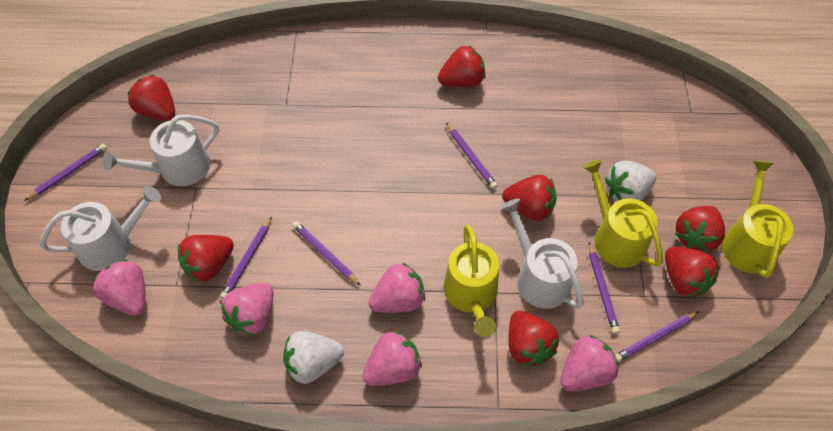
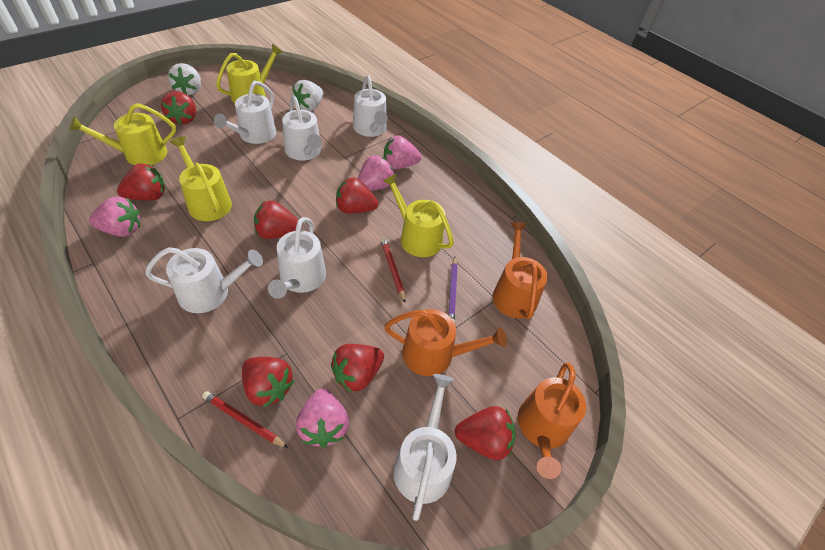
orange watering can: 0 -> 3
pink strawberry: 5 -> 4
purple pencil: 6 -> 1
red pencil: 0 -> 2
white watering can: 3 -> 6
yellow watering can: 3 -> 4

